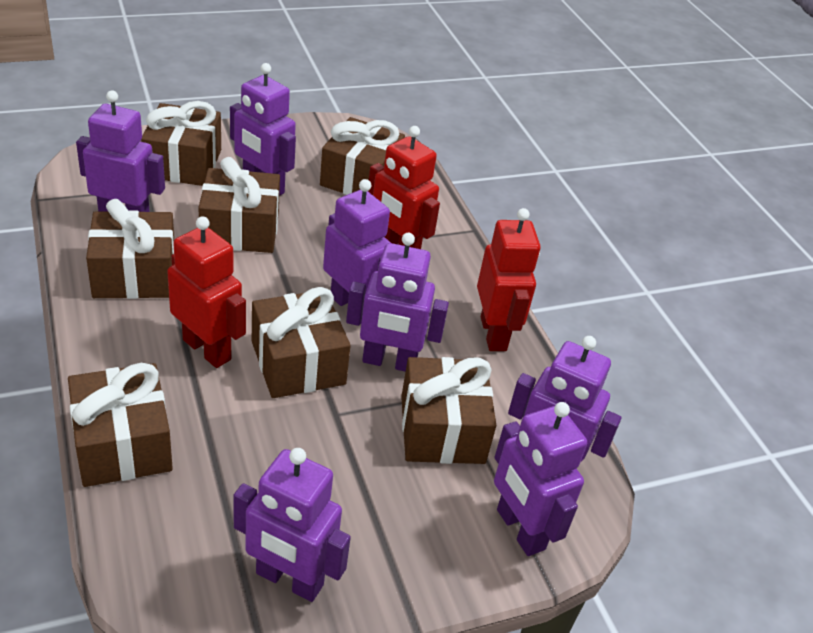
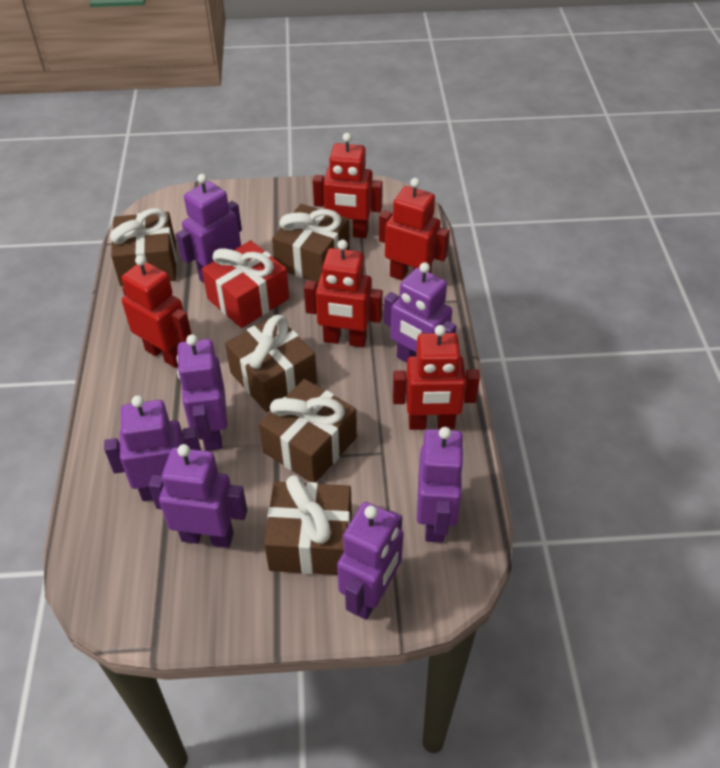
brown gift: 7 -> 5
red gift: 0 -> 1
red robot: 3 -> 5

